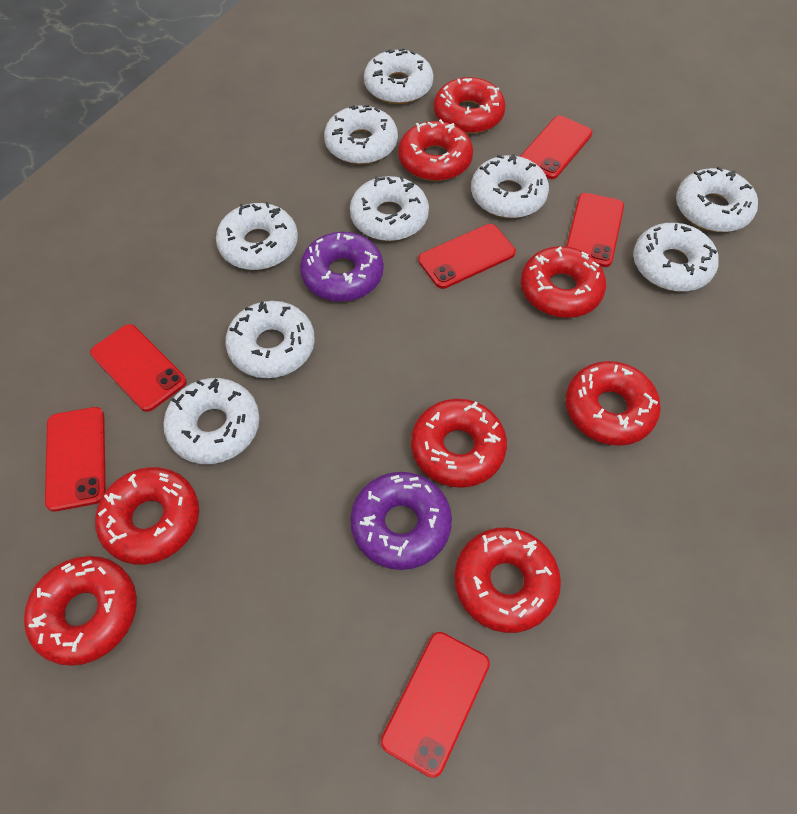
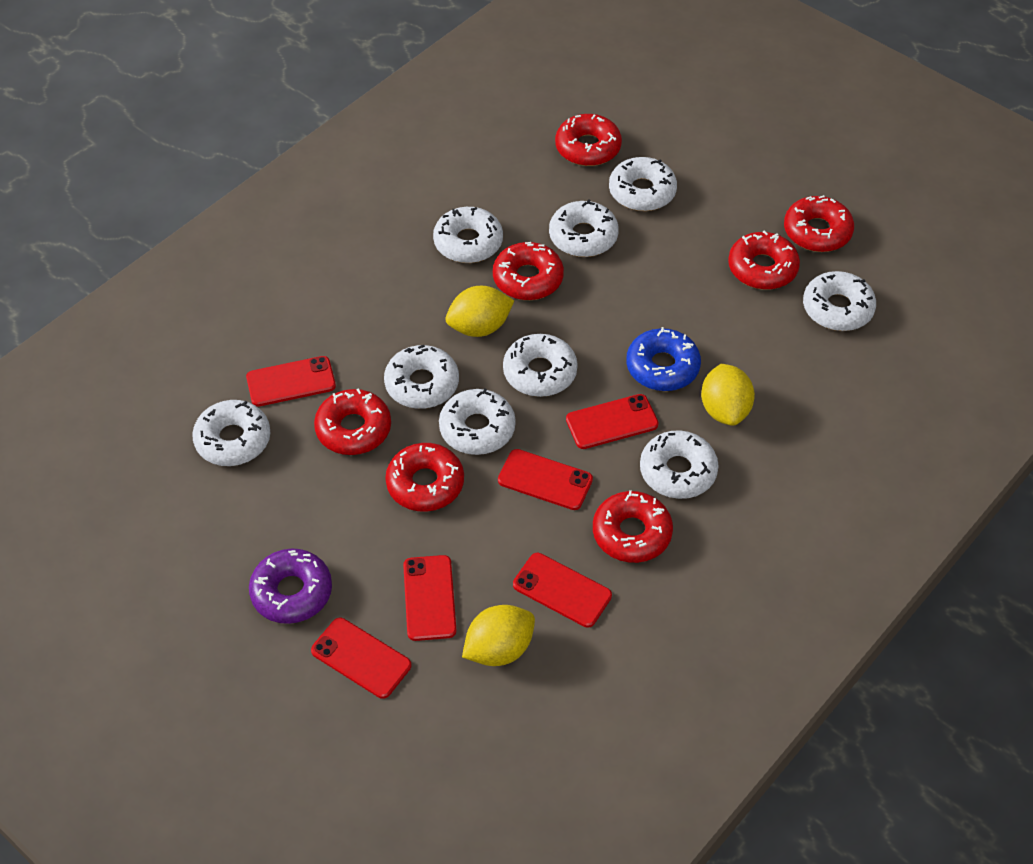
blue donut: 0 -> 1
purple donut: 2 -> 1
red donut: 8 -> 7
yellow lemon: 0 -> 3

